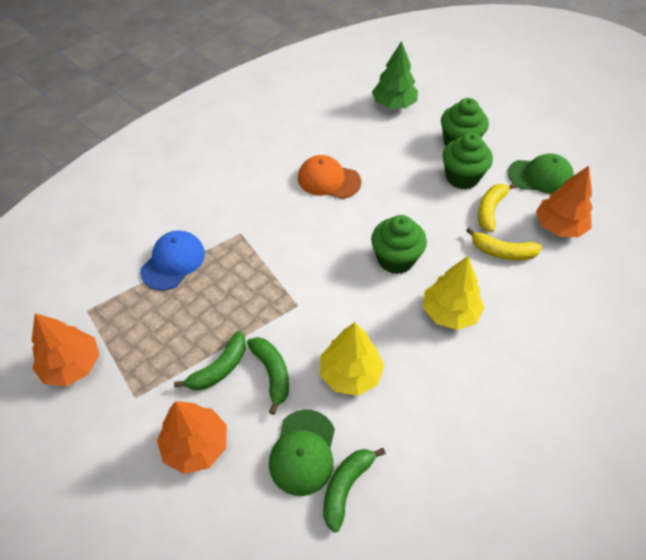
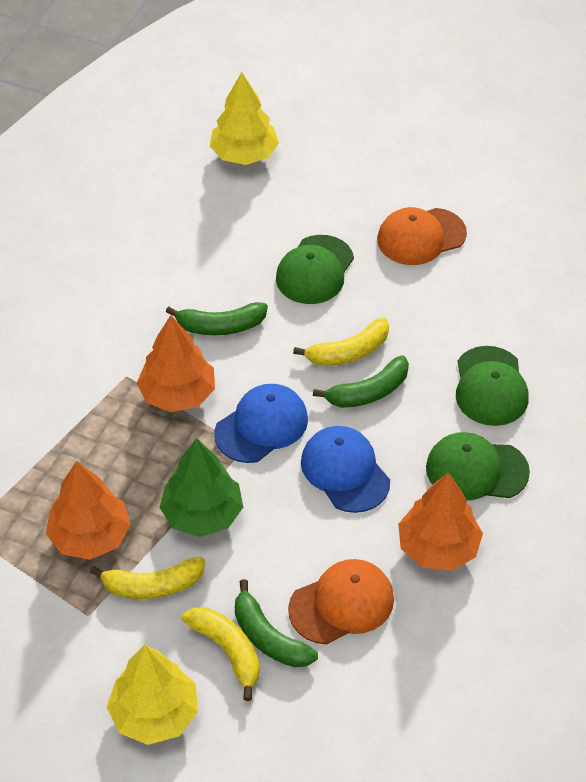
blue cap: 1 -> 2
green cap: 2 -> 3
green cupcake: 3 -> 0
orange cap: 1 -> 2
yellow banana: 2 -> 3

